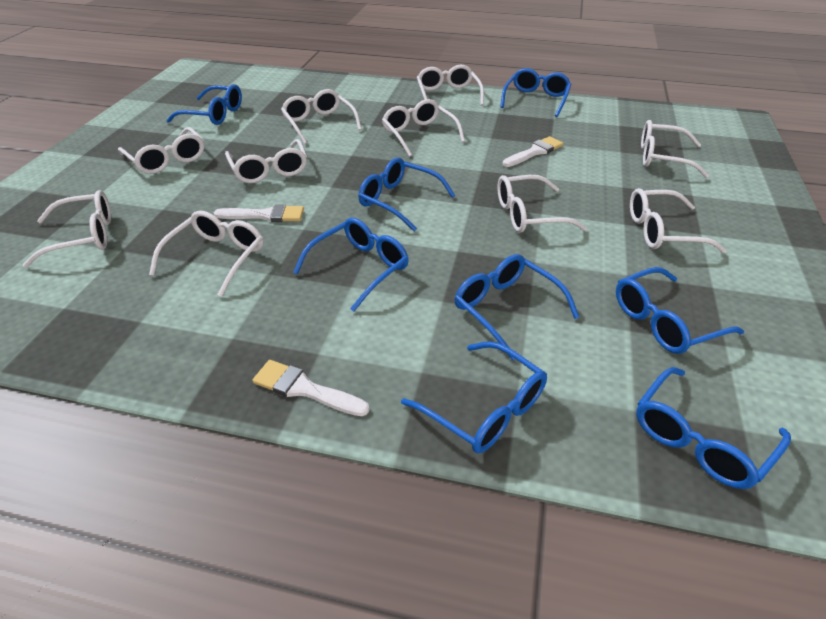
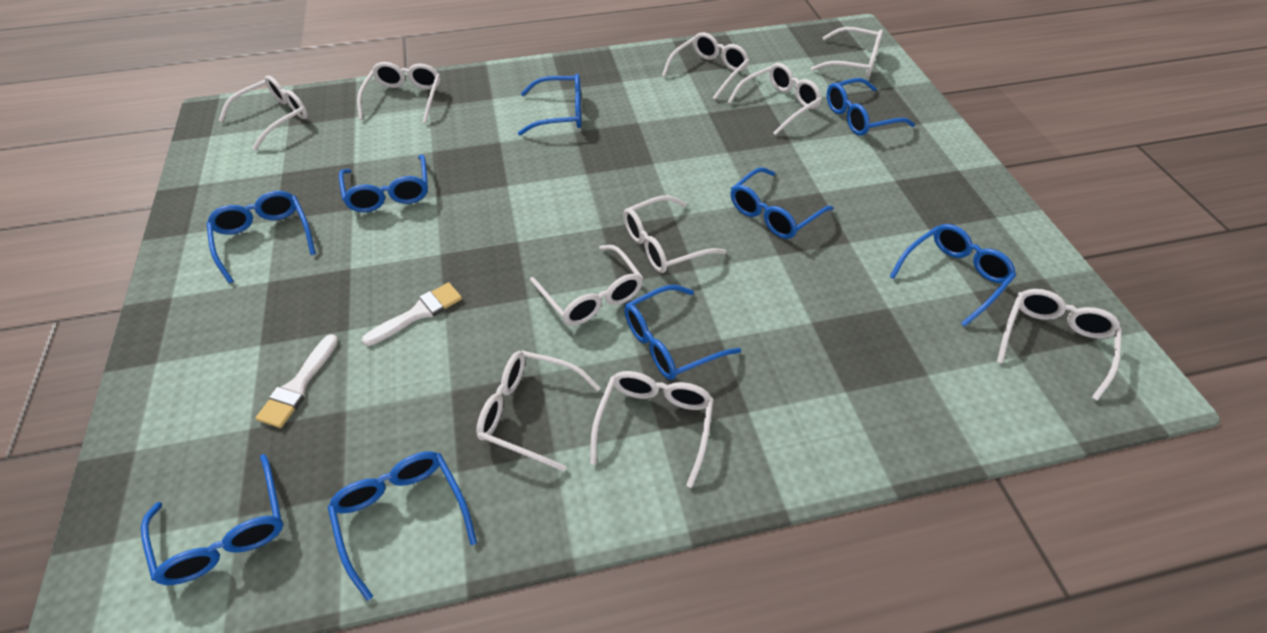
blue glasses: 8 -> 9
white brush: 3 -> 2

